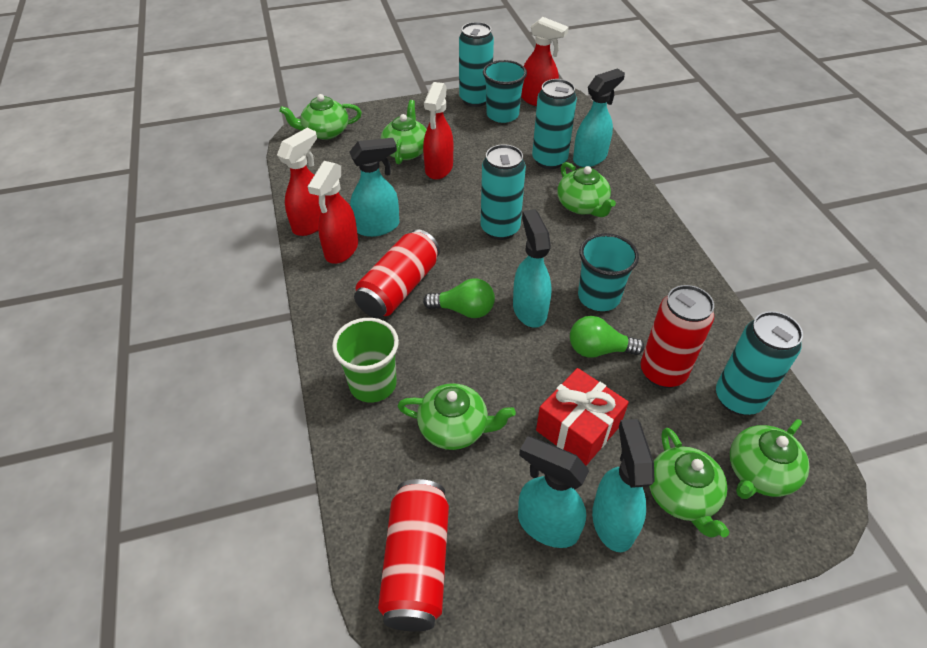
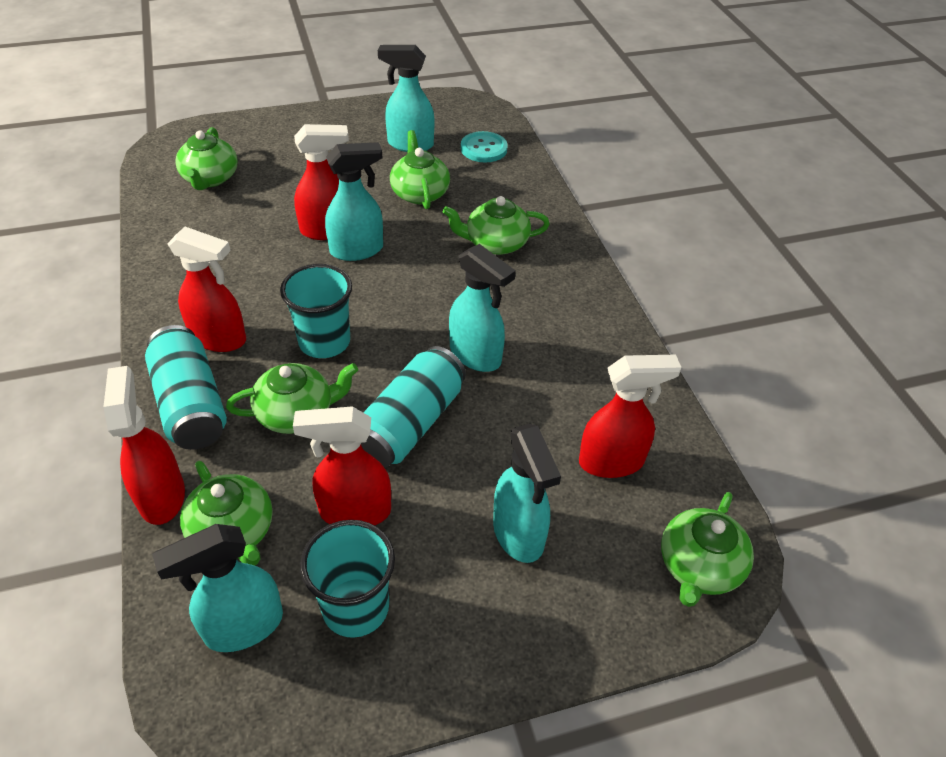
green cup: 1 -> 0
green light bulb: 2 -> 0
red can: 3 -> 0
red gift: 1 -> 0
red spray bottle: 4 -> 5
turquoise button: 0 -> 1
turquoise can: 4 -> 2

